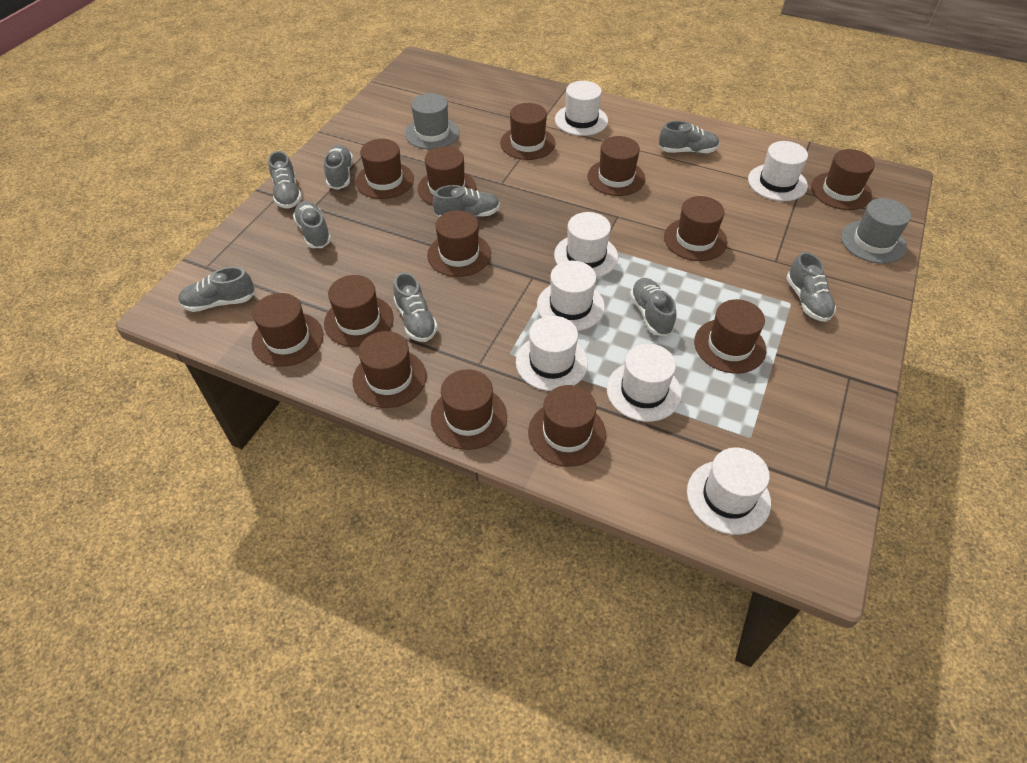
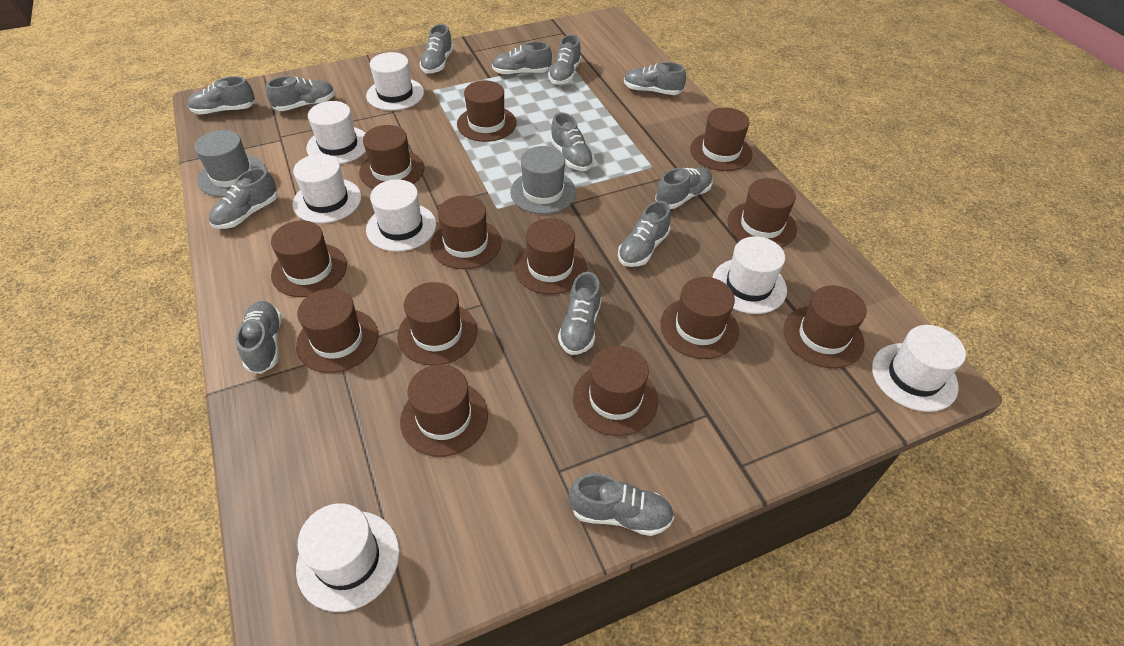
grey shoe: 9 -> 13

